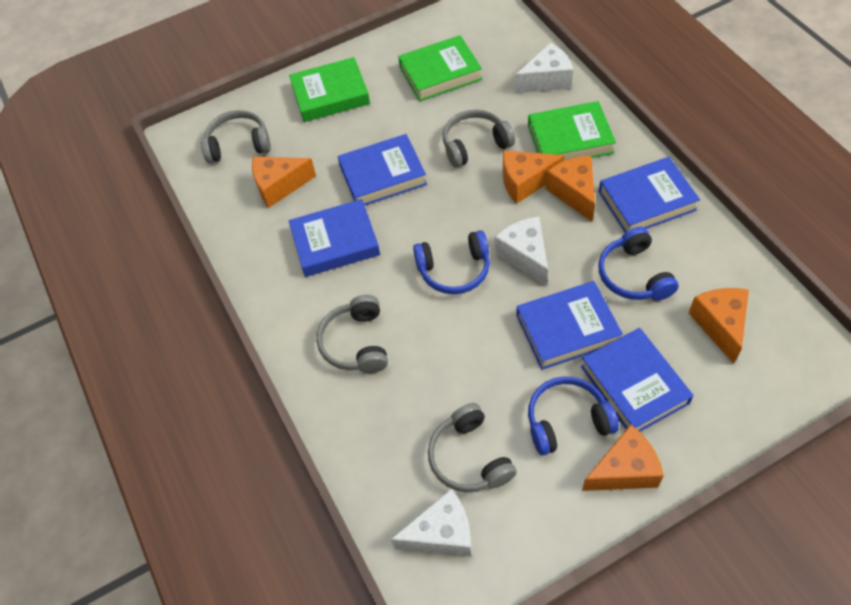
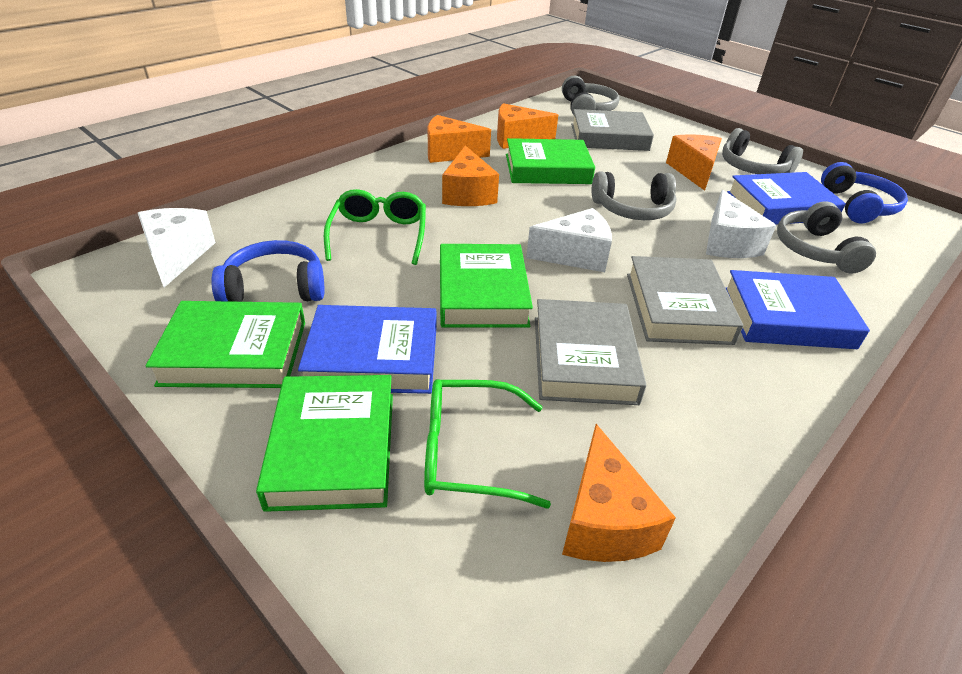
blue book: 5 -> 3
blue headphones: 3 -> 2
green book: 3 -> 4
green glasses: 0 -> 2
grey book: 0 -> 3

